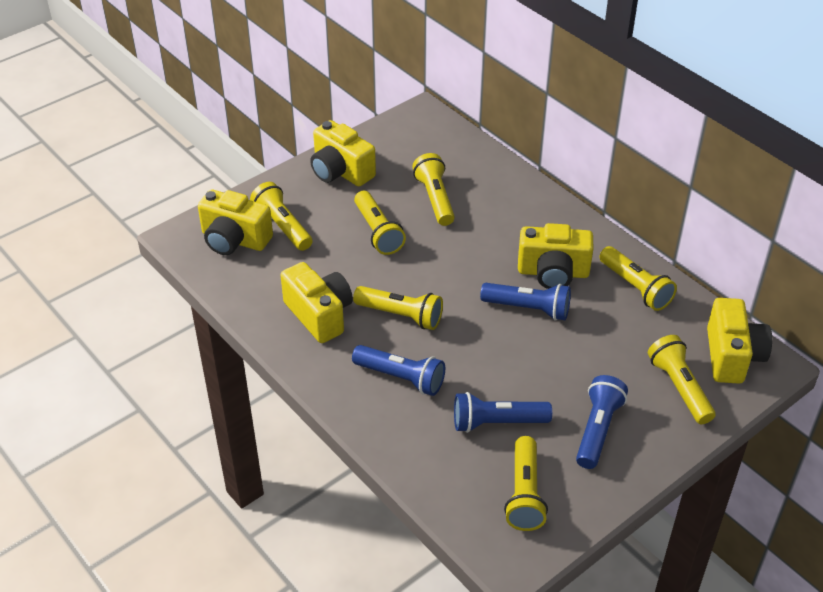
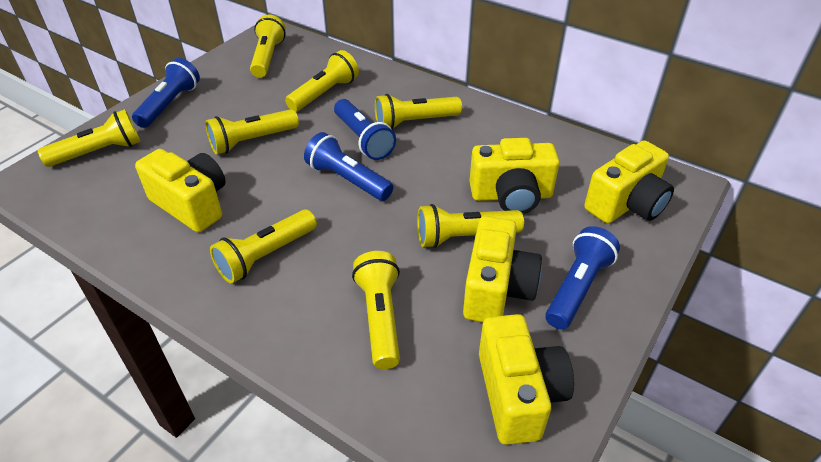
yellow flashlight: 7 -> 8

